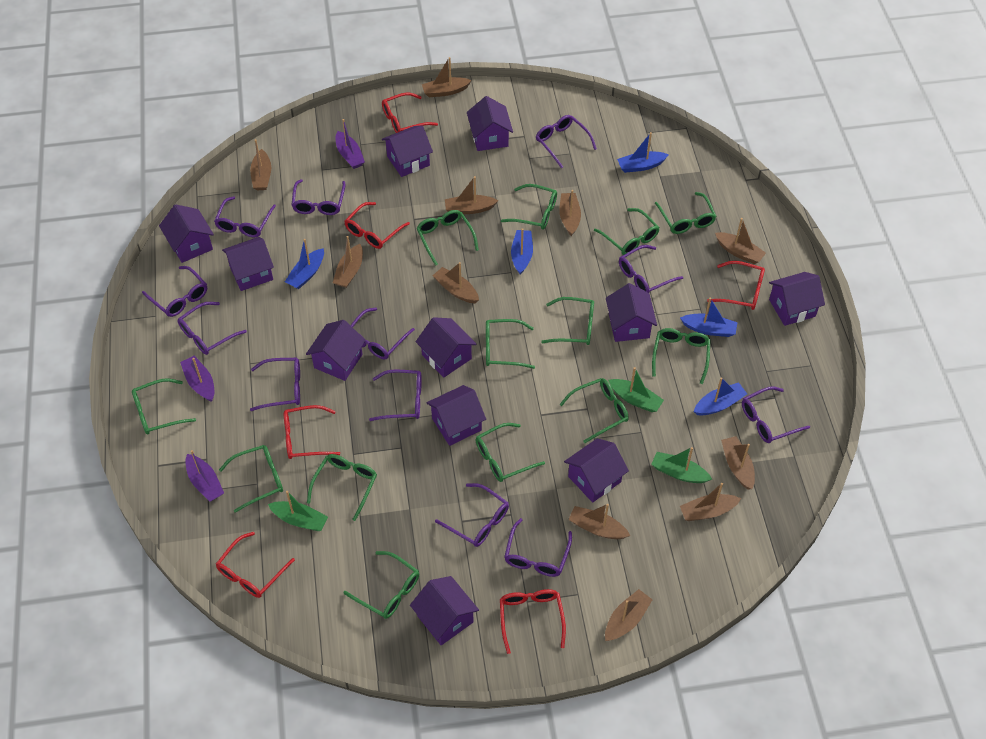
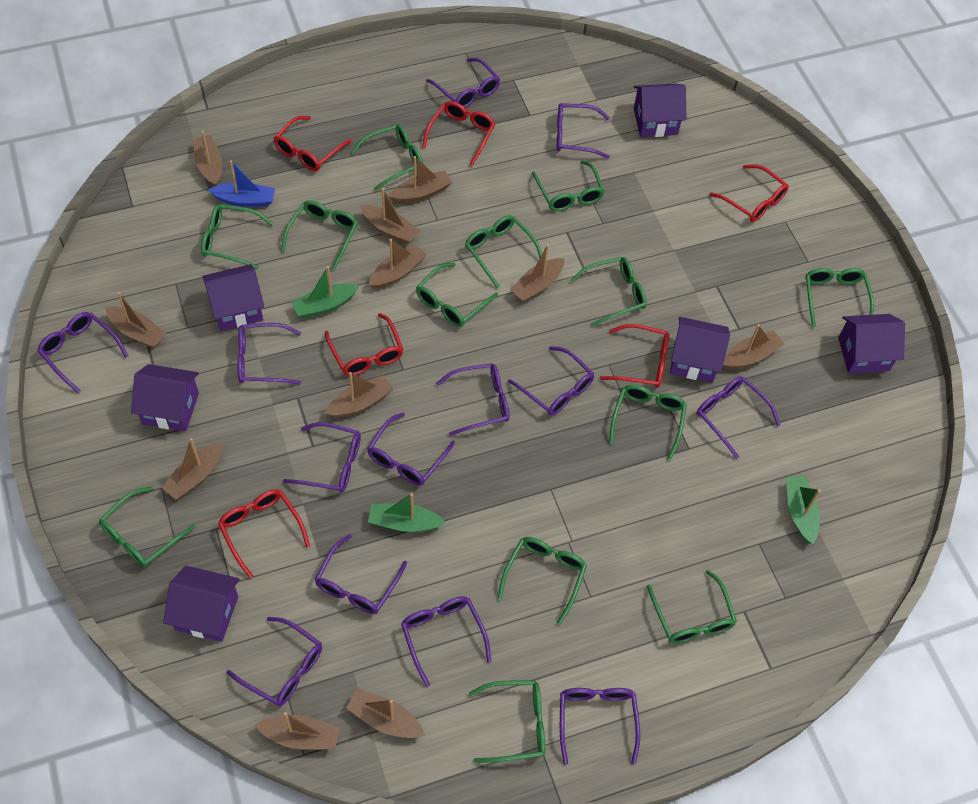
blue boat: 5 -> 1
purple boat: 3 -> 0
purple glasses: 12 -> 13
purple house: 11 -> 6

